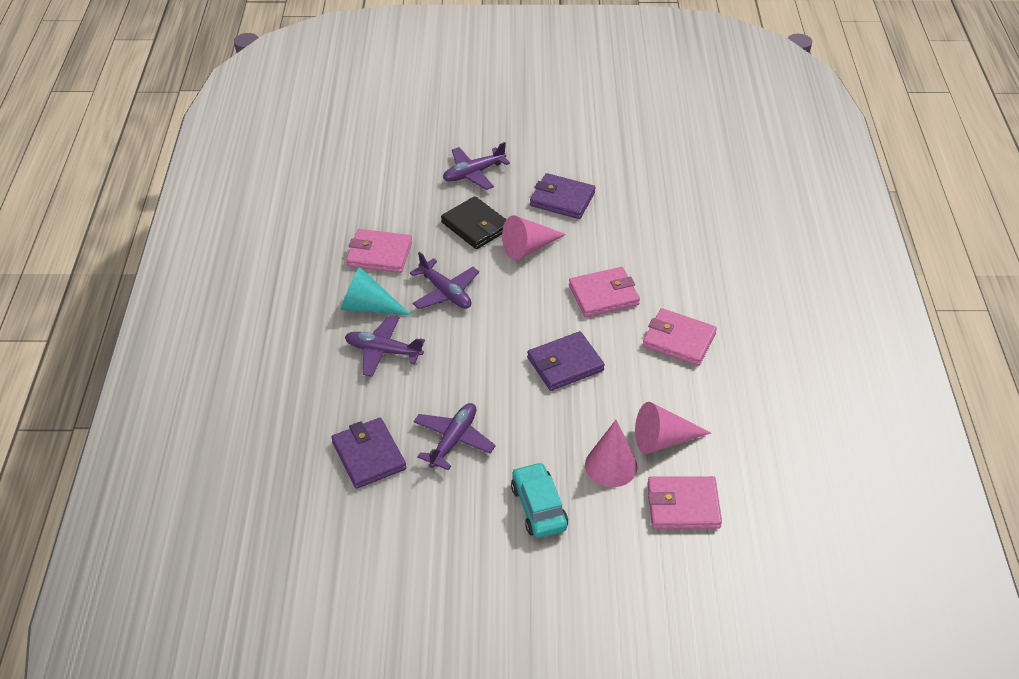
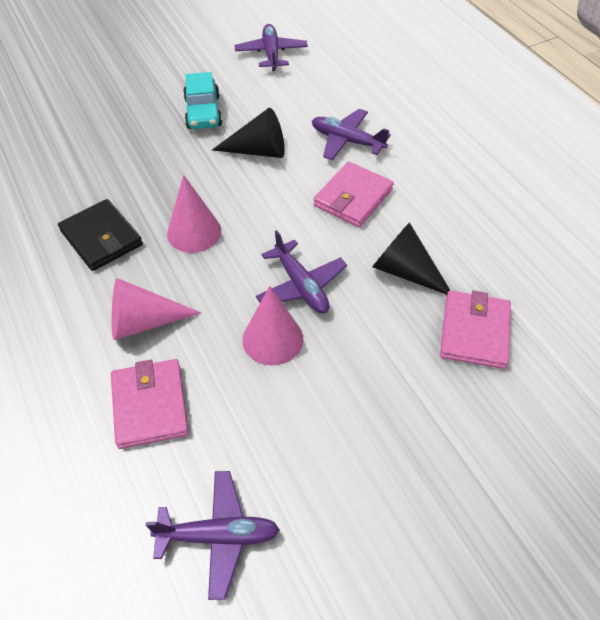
black cone: 0 -> 2
pink wallet: 4 -> 3
purple wallet: 3 -> 0
turquoise cone: 1 -> 0

